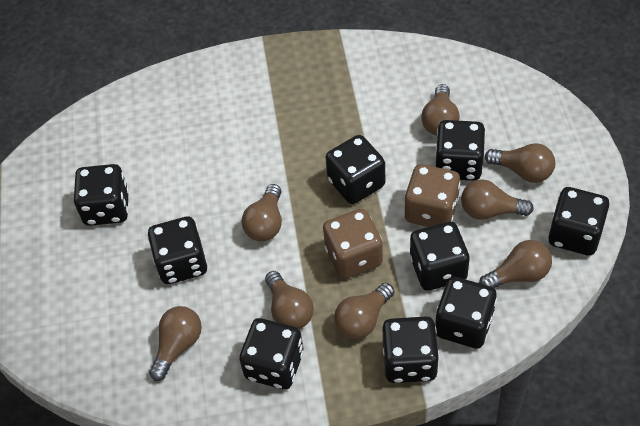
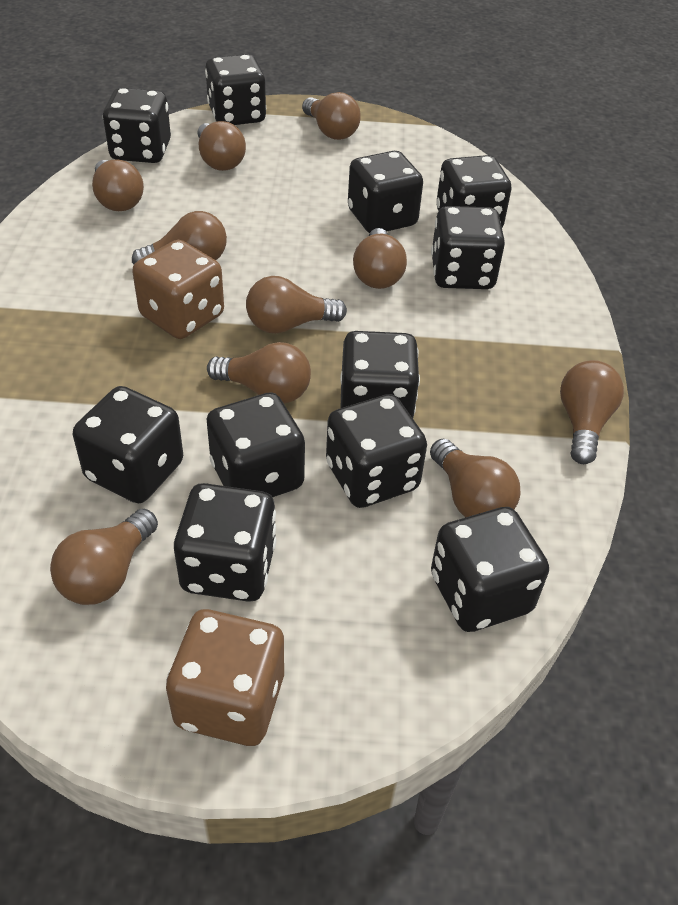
black dice: 9 -> 11
brown light bulb: 8 -> 10

